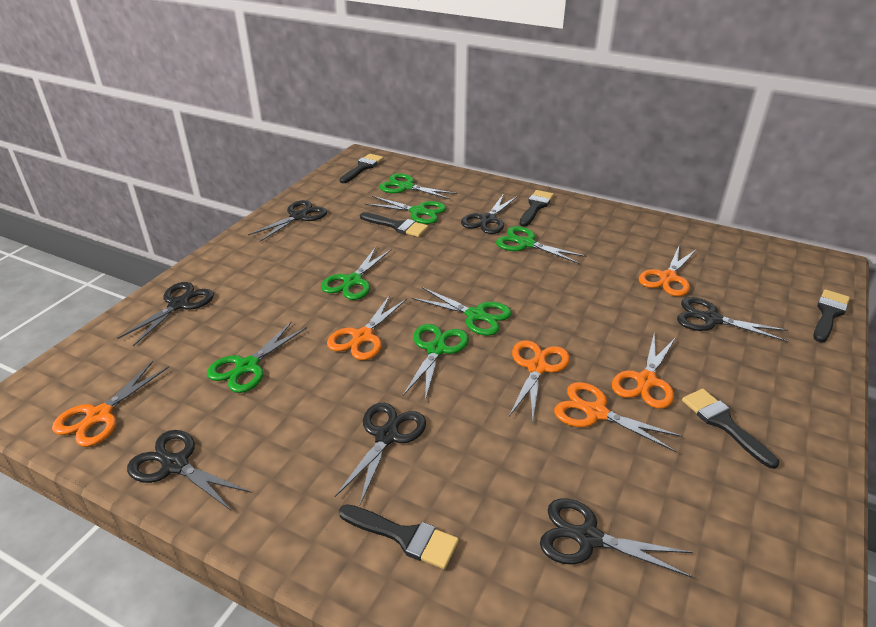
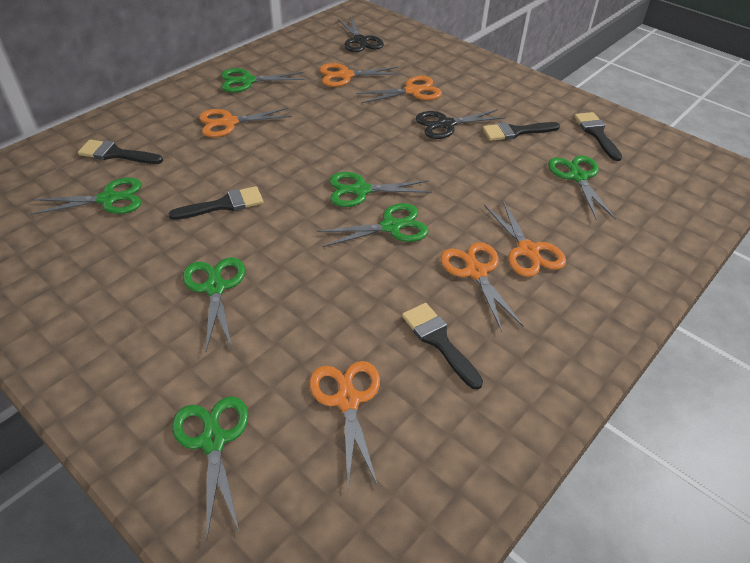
black brush: 6 -> 5
black scissors: 7 -> 2

